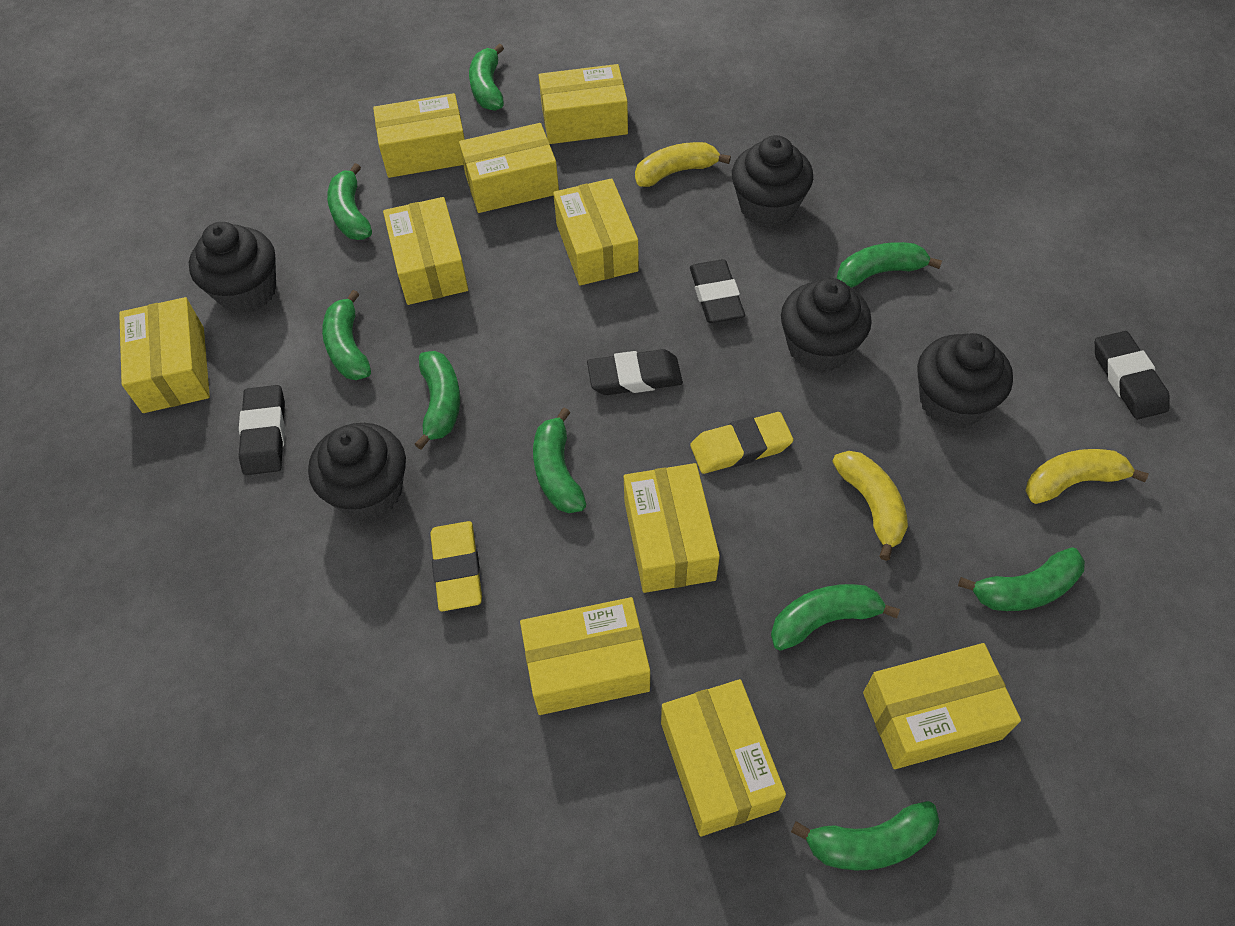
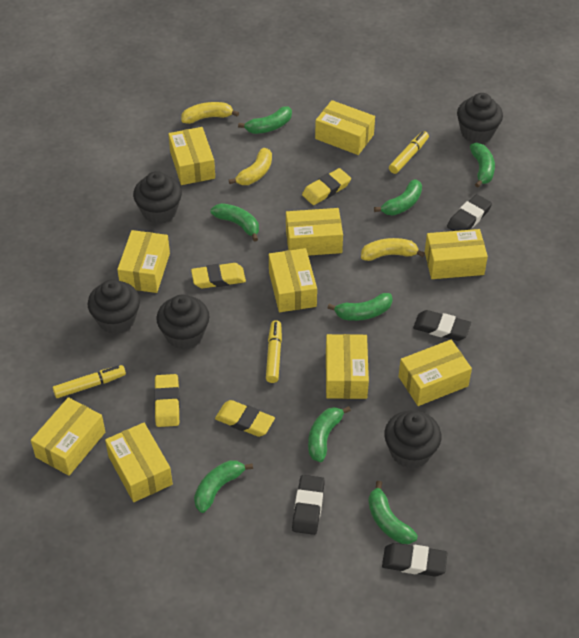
green banana: 9 -> 8
yellow eraser: 2 -> 4
yellow marker: 0 -> 3

